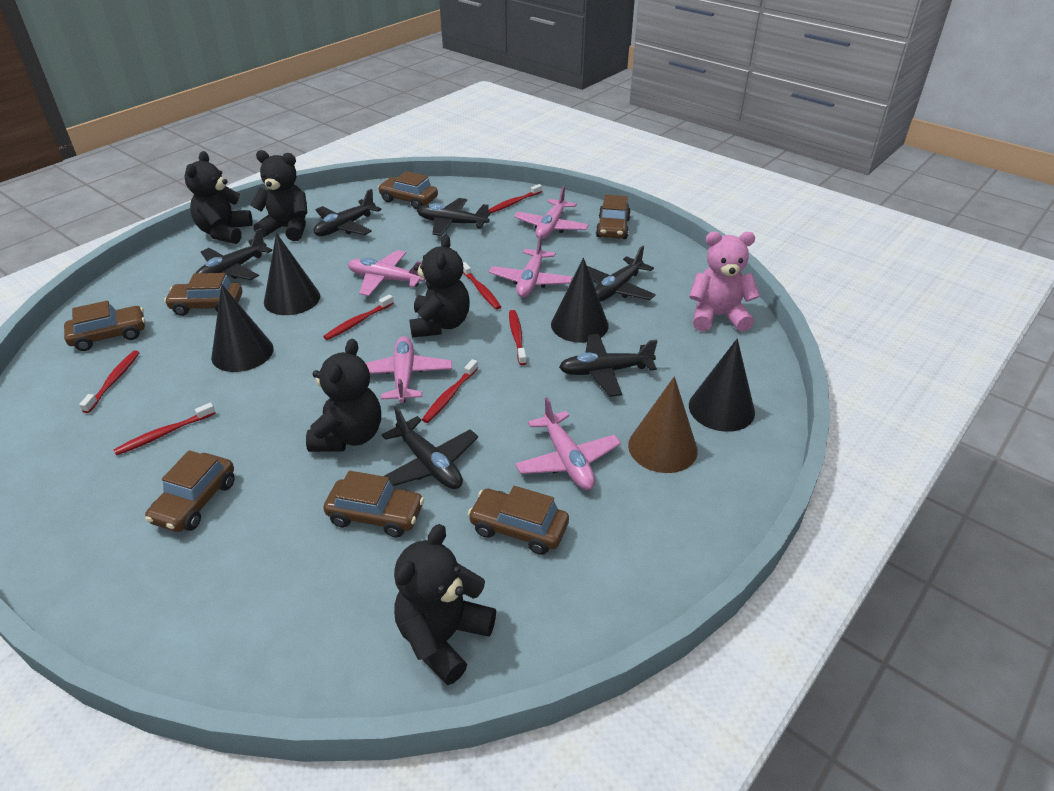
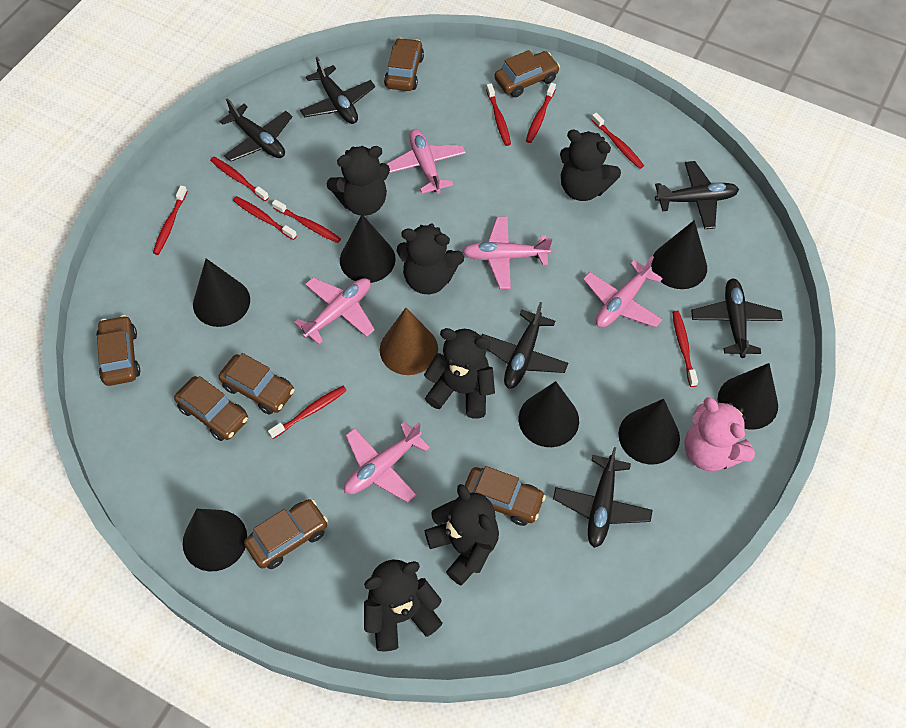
black cone: 4 -> 7
black teddy bear: 5 -> 6
red toothbrush: 7 -> 9

